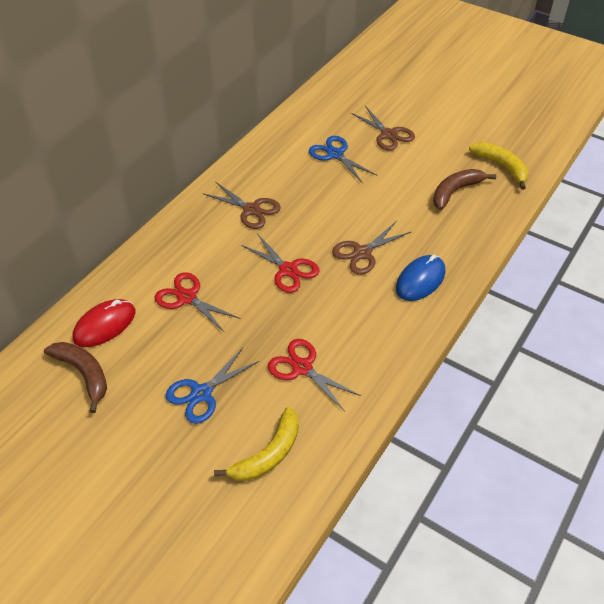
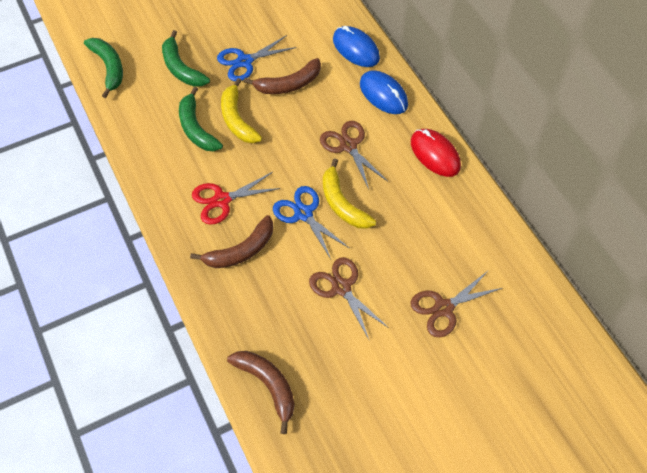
blue mouse: 1 -> 2
brown banana: 2 -> 3
green banana: 0 -> 3
red scissors: 3 -> 1

